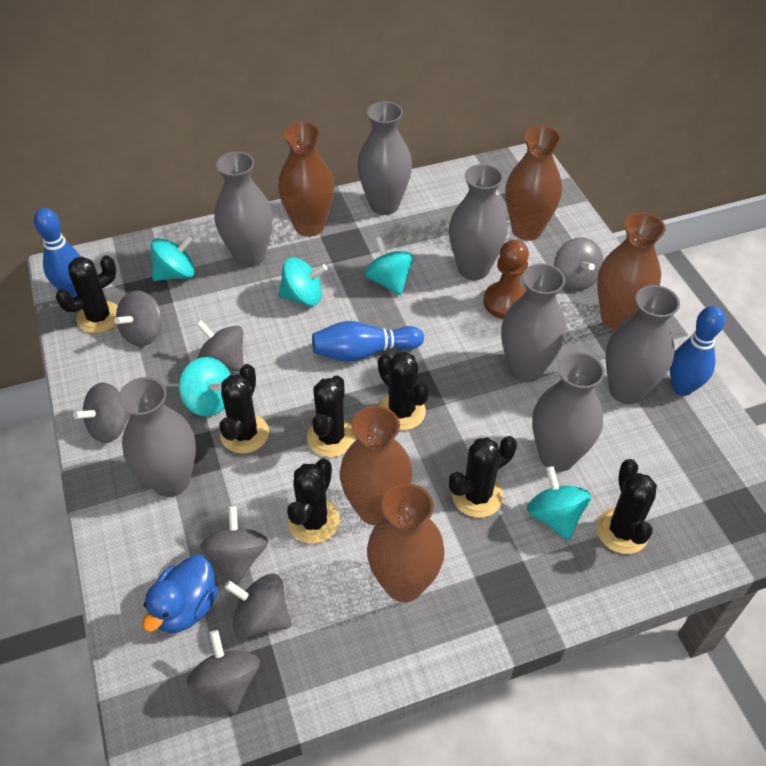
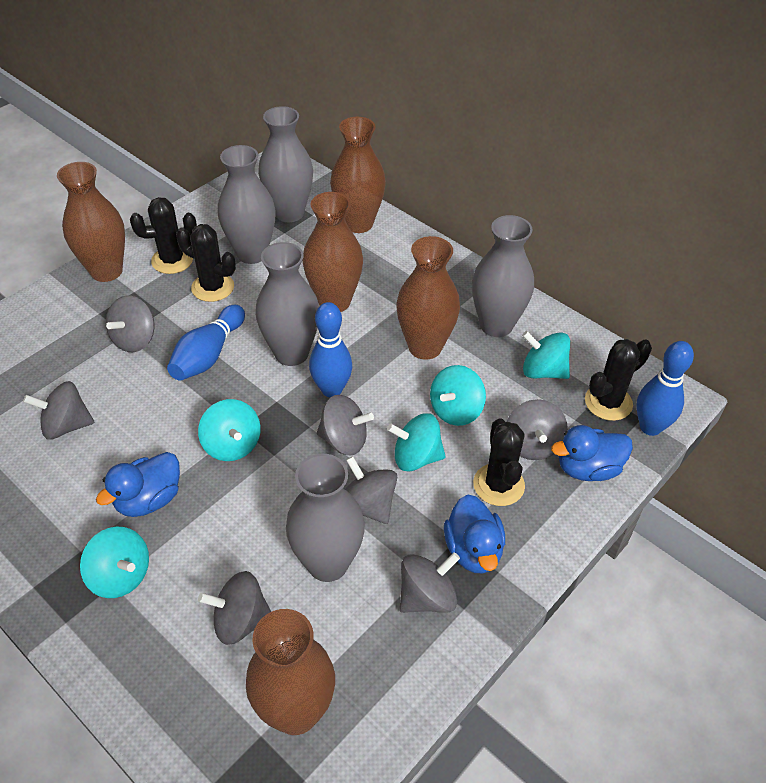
black cactus: 7 -> 4
blue duck: 1 -> 3
brown pawn: 1 -> 0
grey vase: 7 -> 5

